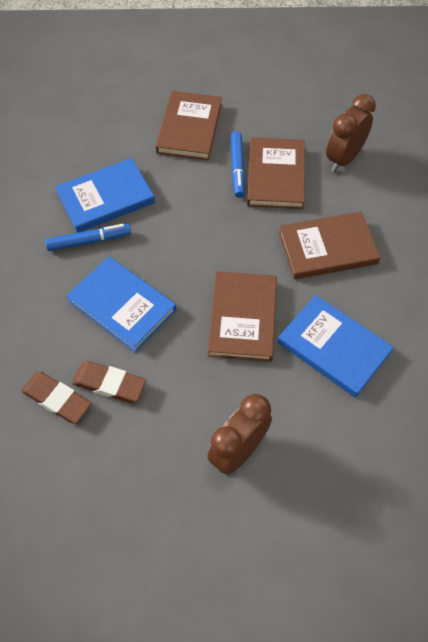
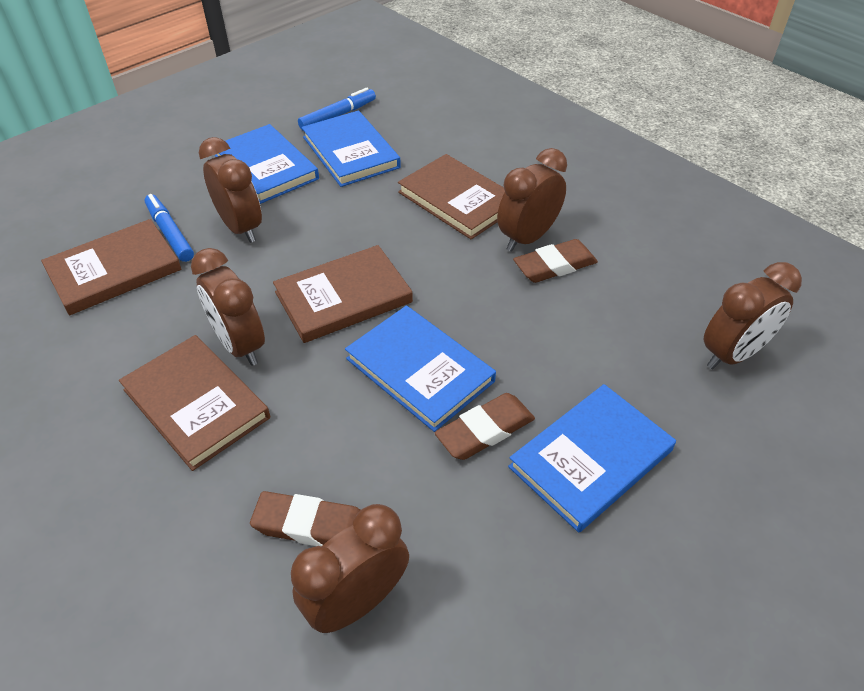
blue book: 3 -> 4
brown clock: 2 -> 5
brown eraser: 2 -> 3

